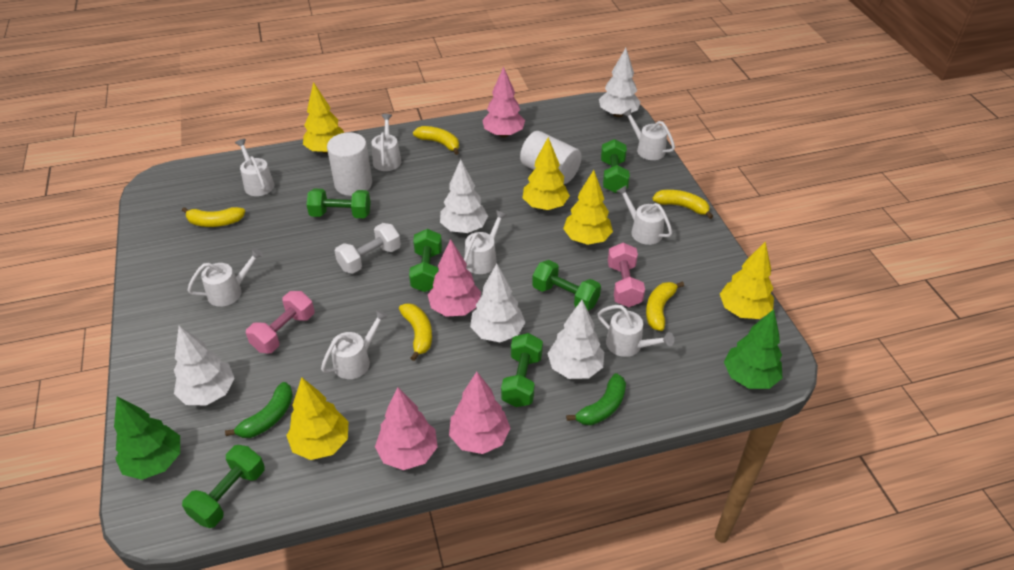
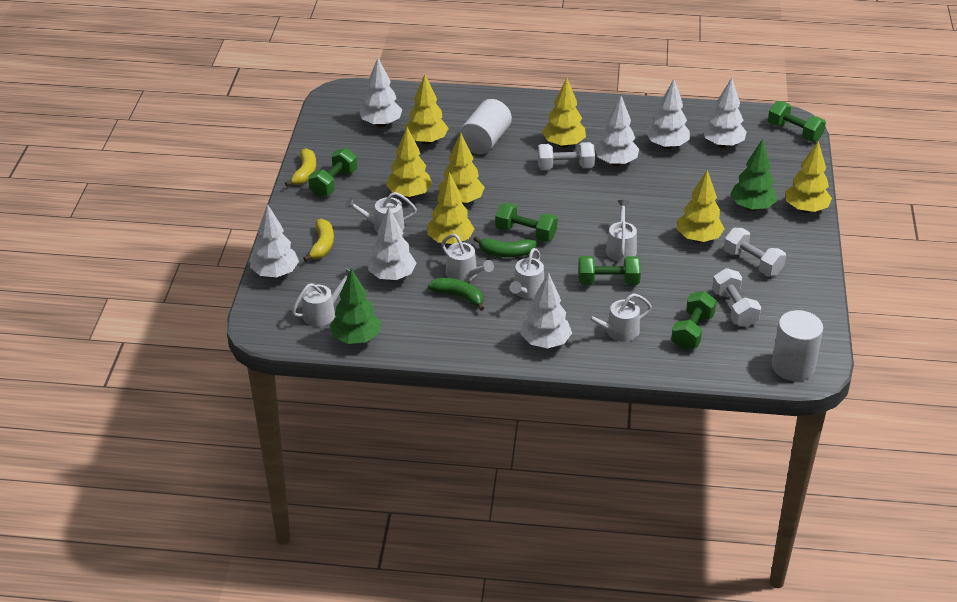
green dumbbell: 6 -> 5
pink dumbbell: 2 -> 0
pink tree: 4 -> 0
white dumbbell: 1 -> 3
white tree: 5 -> 7
white watering can: 8 -> 6
yellow banana: 5 -> 2
yellow tree: 5 -> 7

